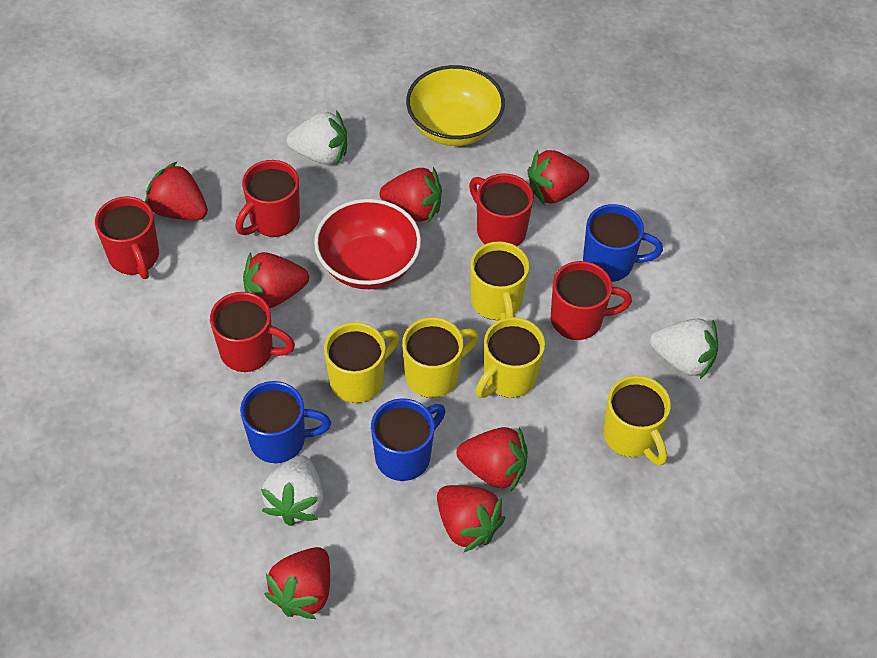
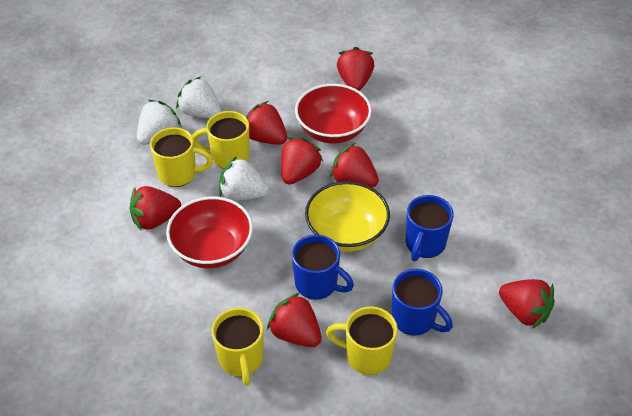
red bowl: 1 -> 2
red mug: 5 -> 0
yellow mug: 5 -> 4

